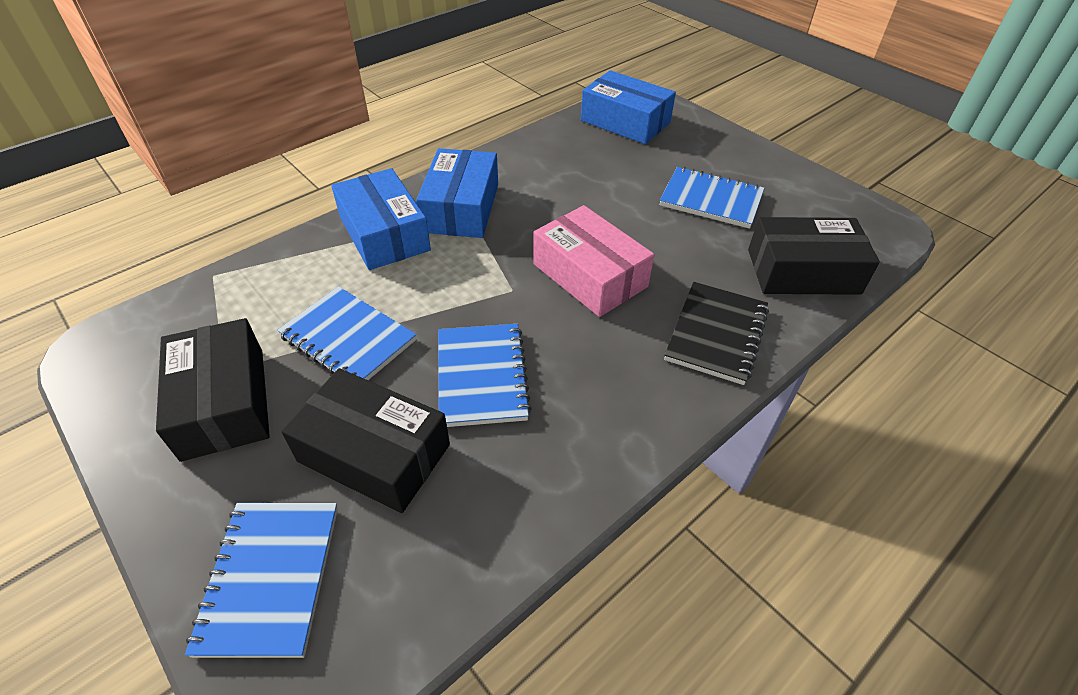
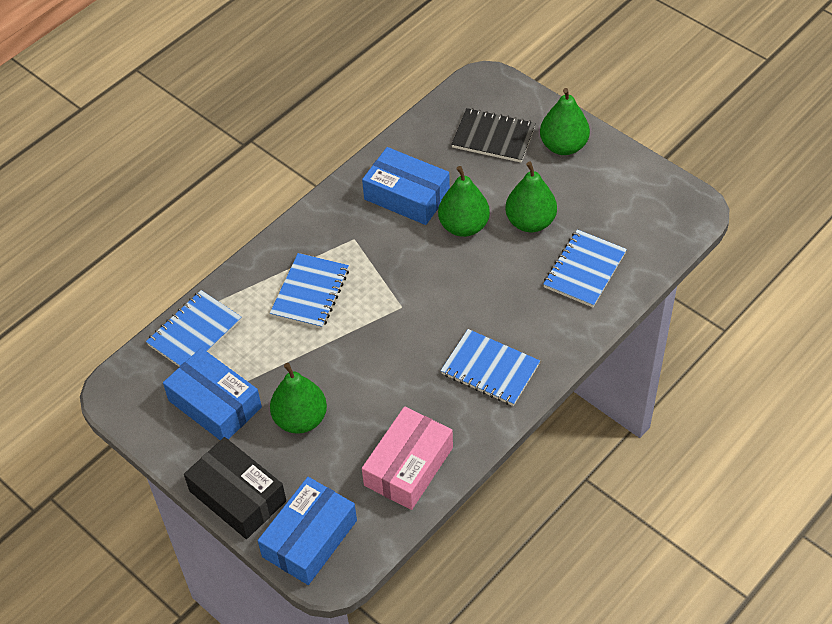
black box: 3 -> 1
green pear: 0 -> 4

